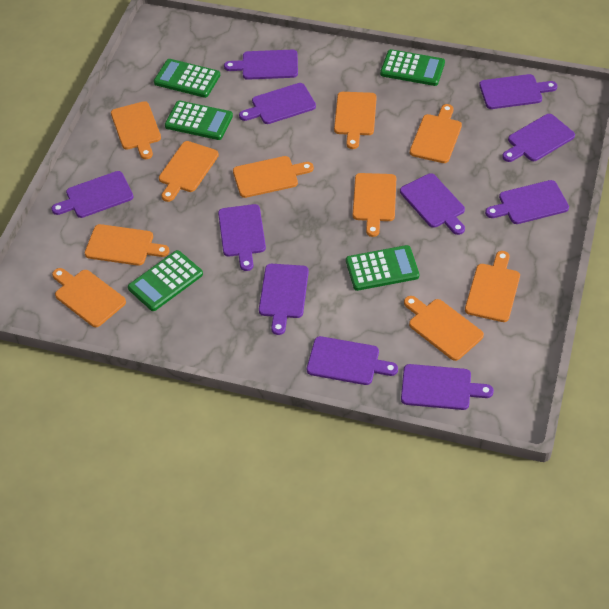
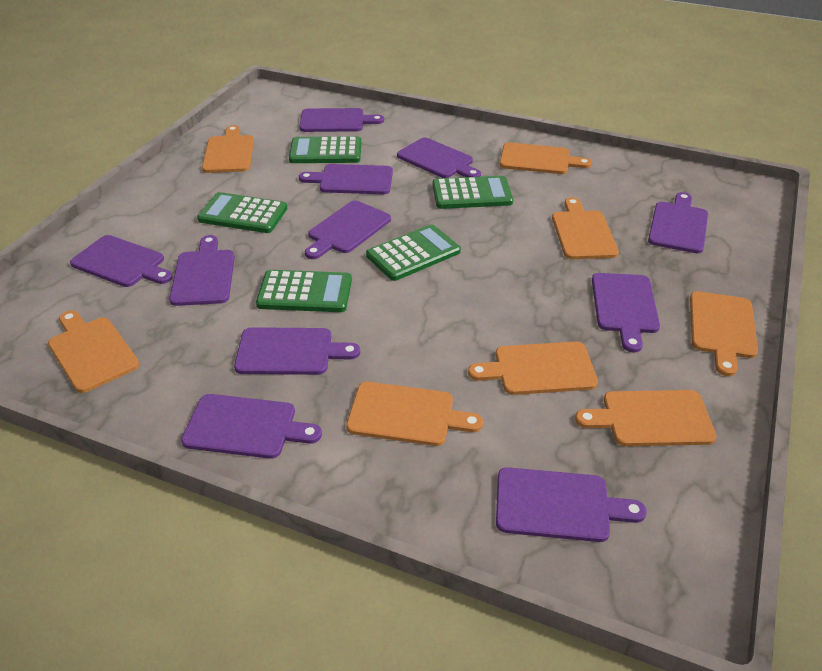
orange cutting board: 10 -> 8

